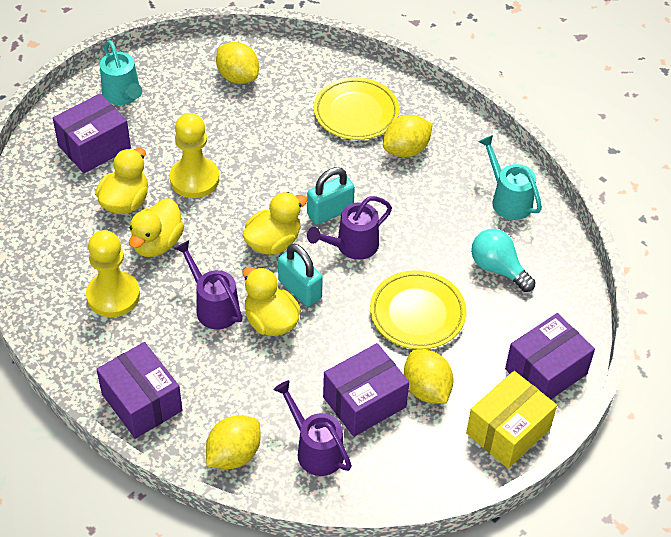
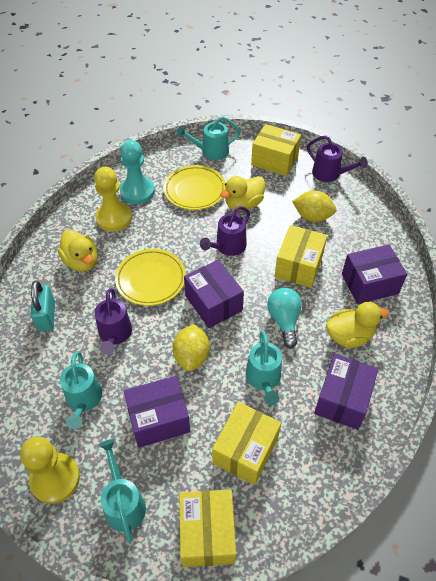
turquoise padlock: 2 -> 1
turquoise pawn: 0 -> 1
turquoise watering can: 2 -> 4
yellow box: 1 -> 4
yellow duck: 4 -> 3
yellow lemon: 4 -> 2

